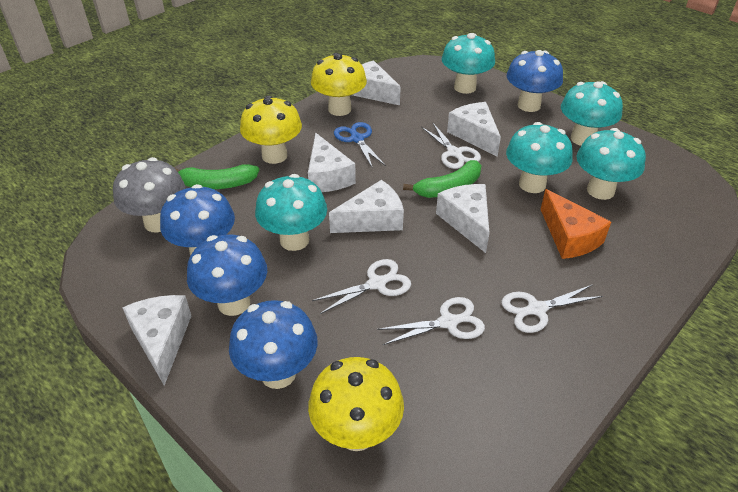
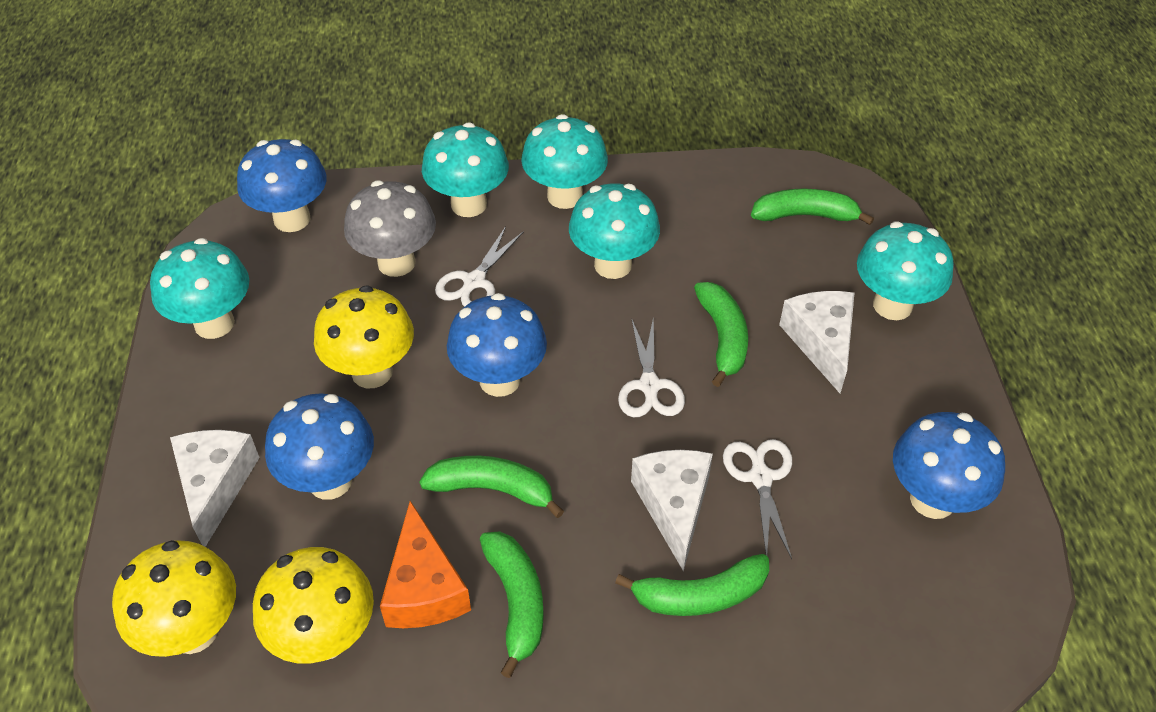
blue scissors: 1 -> 0
green banana: 2 -> 5
white cheese: 6 -> 3
white scissors: 4 -> 3

